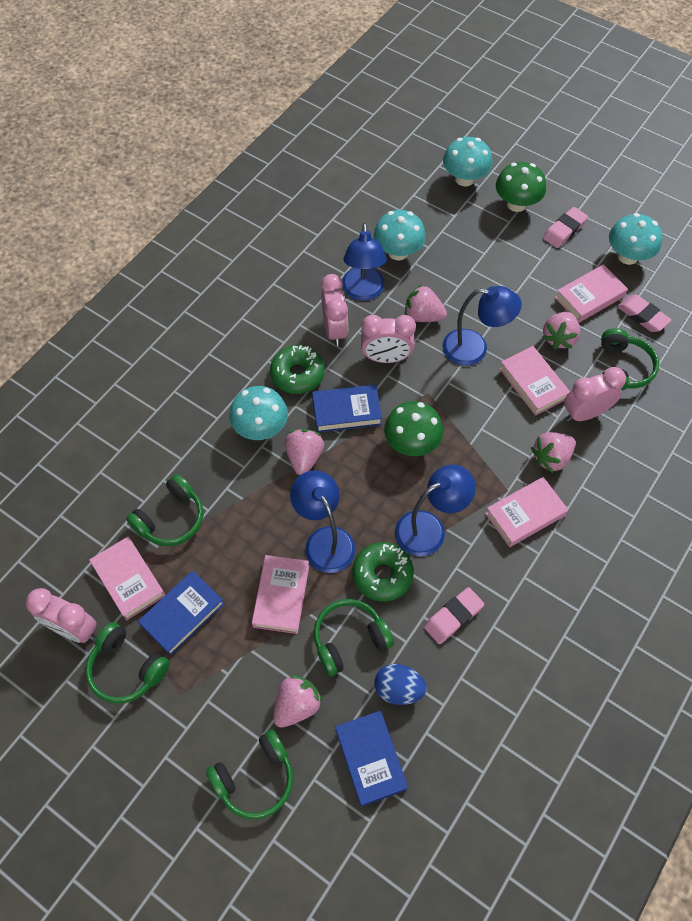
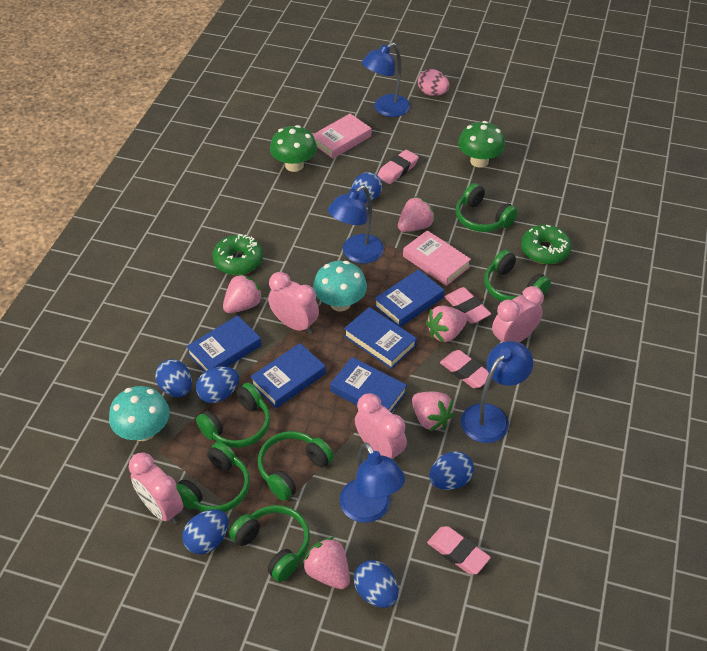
blue book: 3 -> 5
blue egg: 1 -> 6
green headphones: 5 -> 6
pink book: 5 -> 2
pink egg: 0 -> 1
pink eraser: 3 -> 4
turquoise mushroom: 4 -> 2

